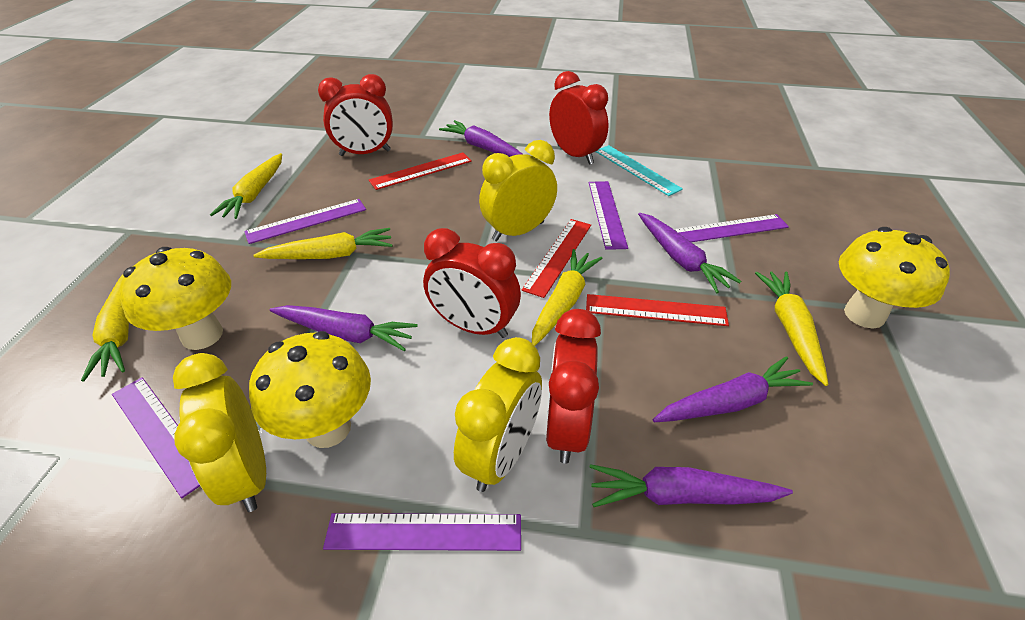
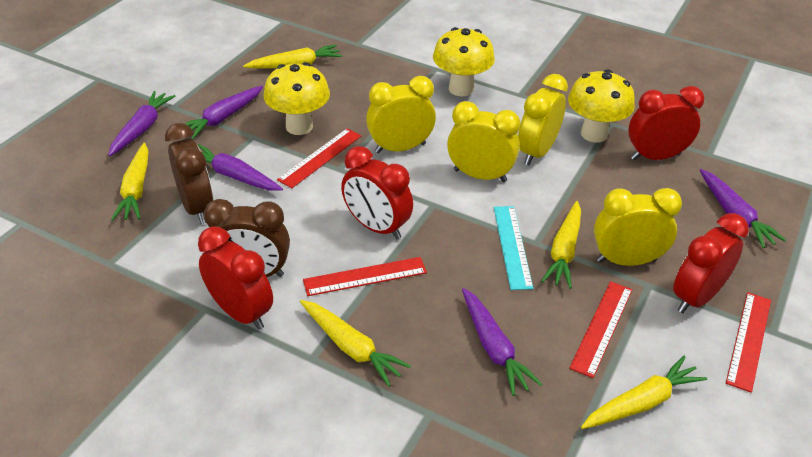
brown clock: 0 -> 2
purple ruler: 5 -> 0
red ruler: 3 -> 4
yellow clock: 3 -> 4

